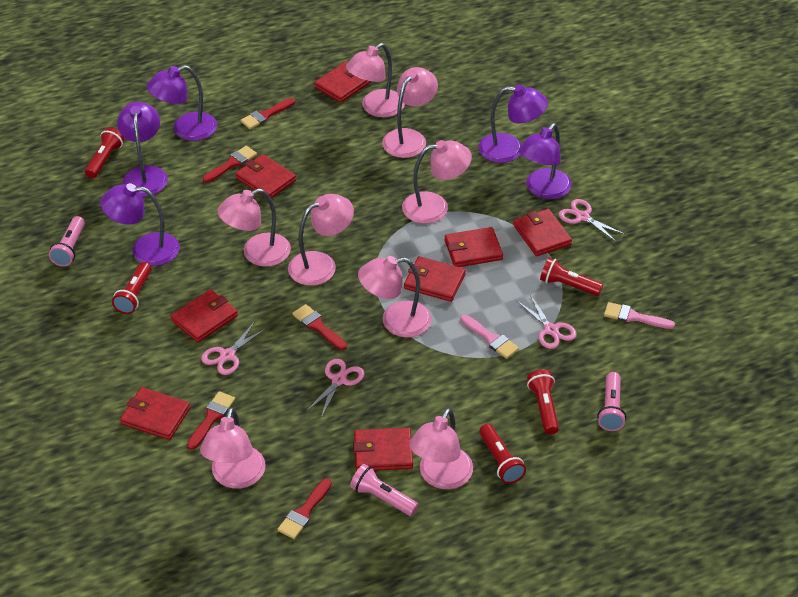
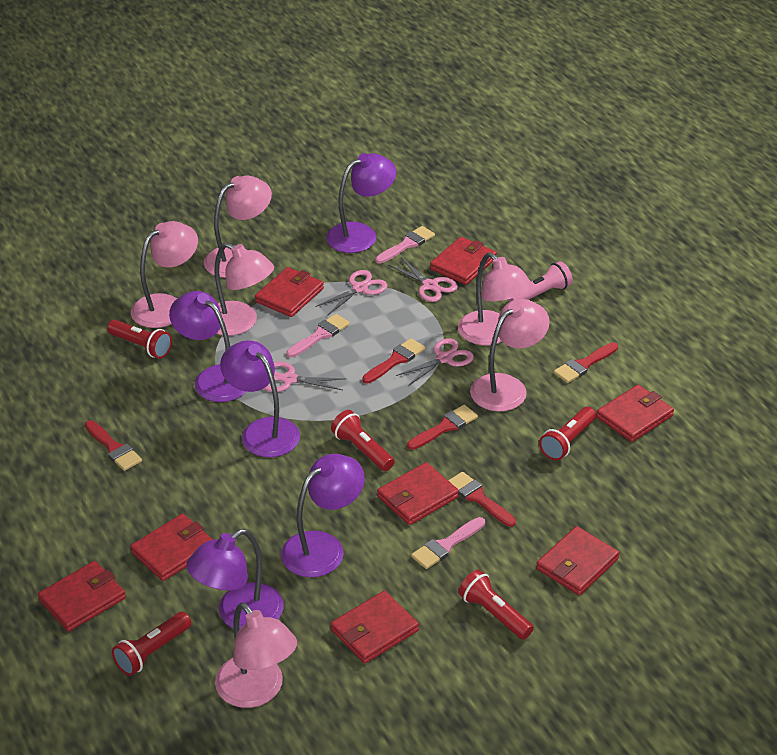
pink brush: 2 -> 3
pink flashlight: 3 -> 1
pink lamp: 8 -> 6

